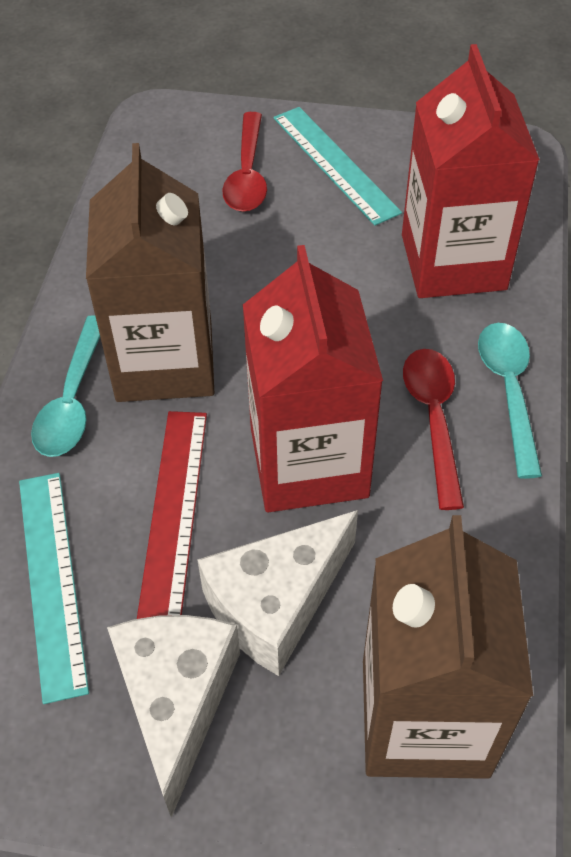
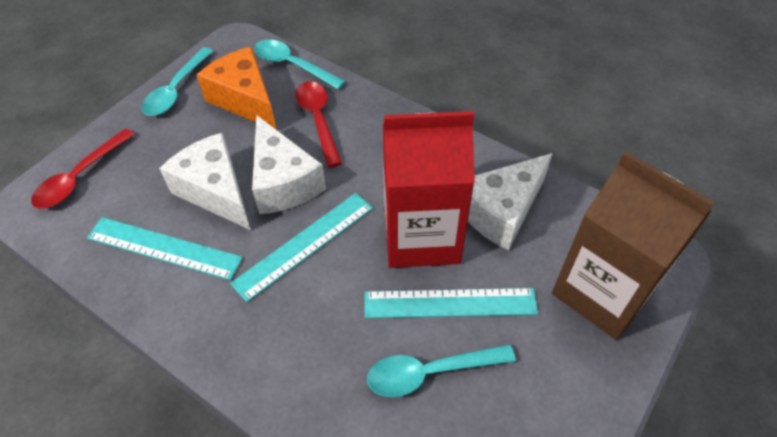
brown carton: 2 -> 1
orange cheese: 0 -> 1
red carton: 2 -> 1
red ruler: 1 -> 0
turquoise ruler: 2 -> 3
turquoise spoon: 2 -> 3
white cheese: 2 -> 3

